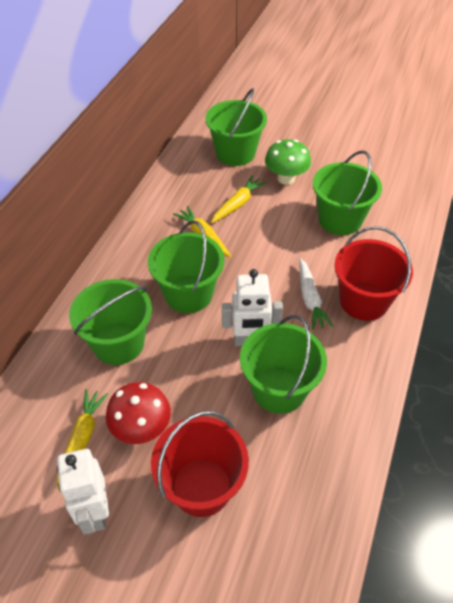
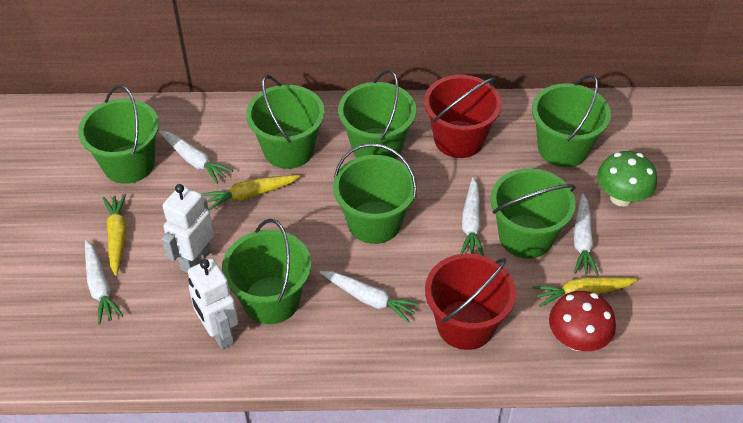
green bucket: 5 -> 7
white carrot: 1 -> 5

